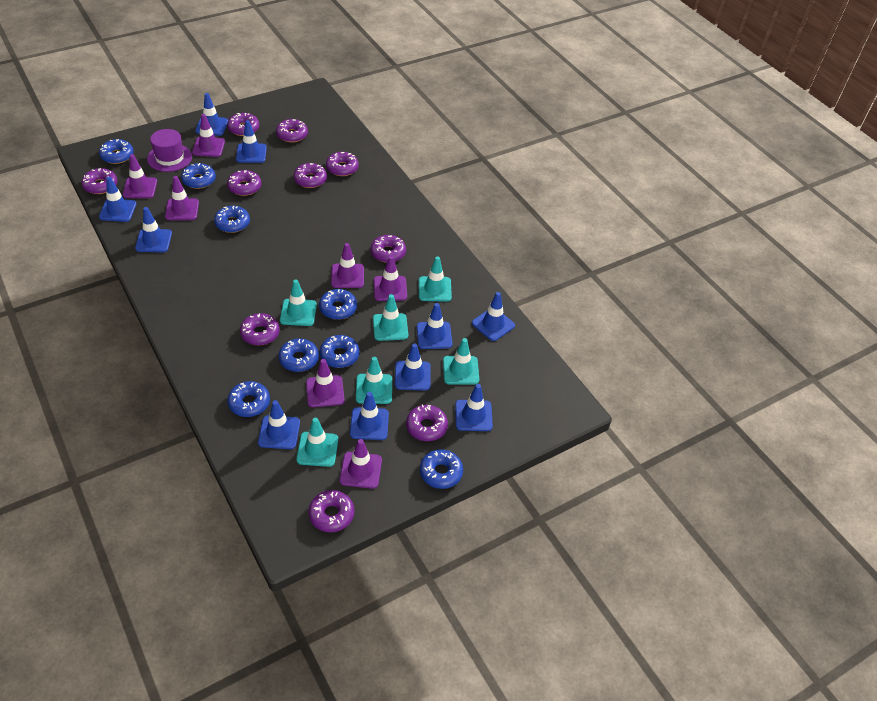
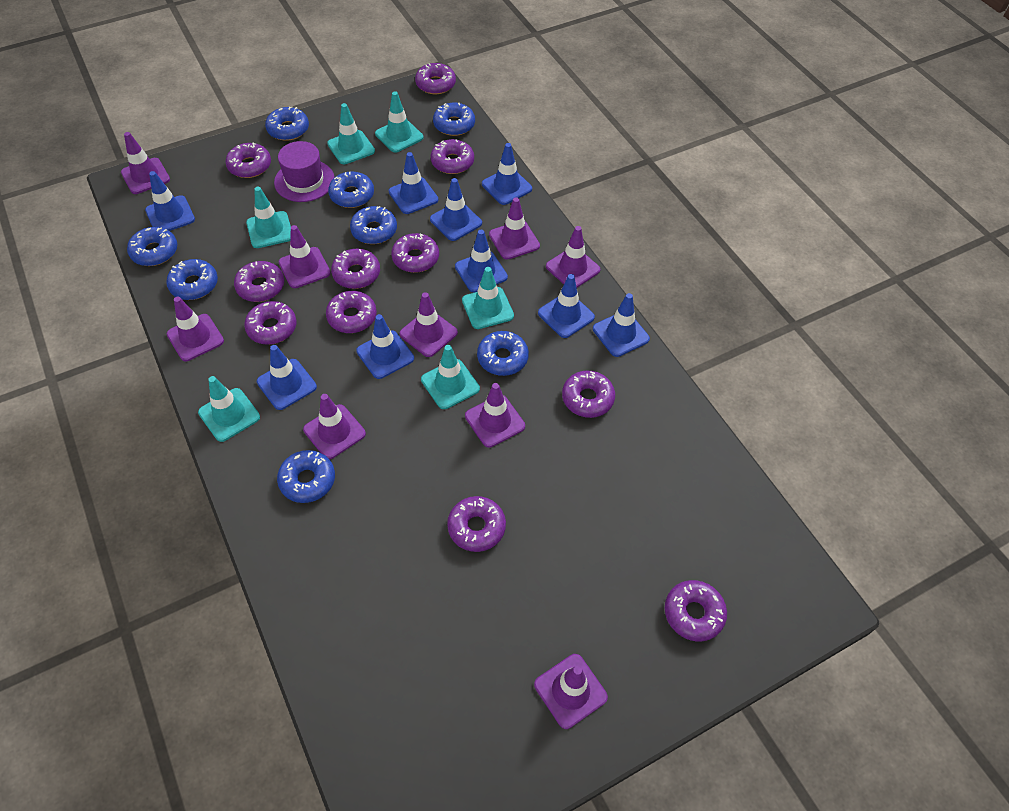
blue traffic cone: 10 -> 9
purple donut: 10 -> 11
purple traffic cone: 7 -> 9

